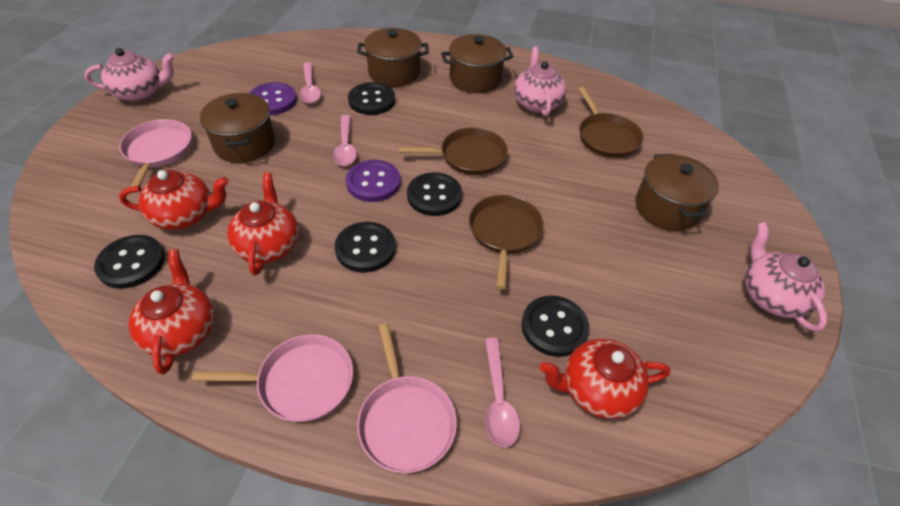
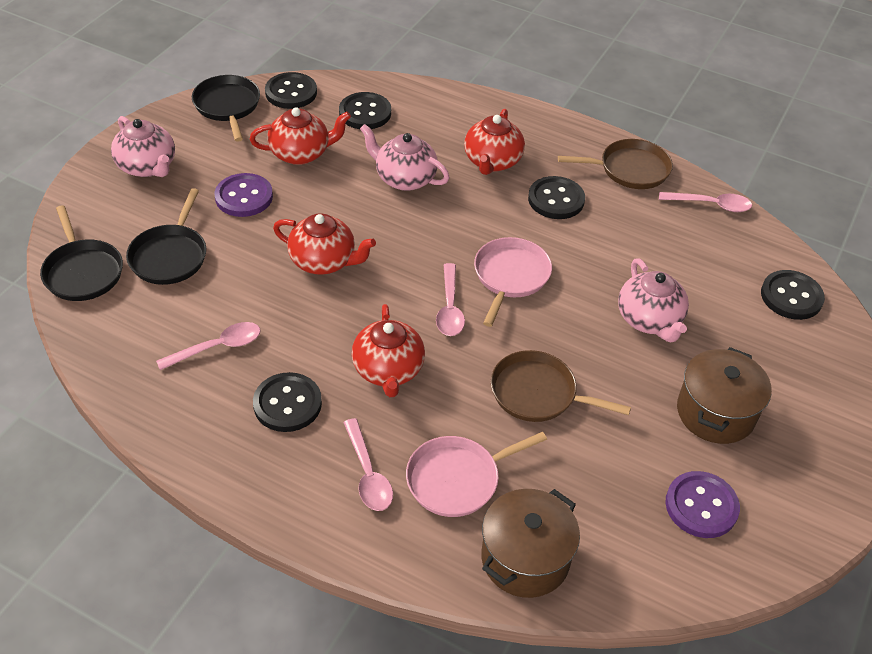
black pan: 0 -> 3
brown pan: 3 -> 2
brown pot: 4 -> 2
pink pan: 3 -> 2
pink spoon: 3 -> 4

